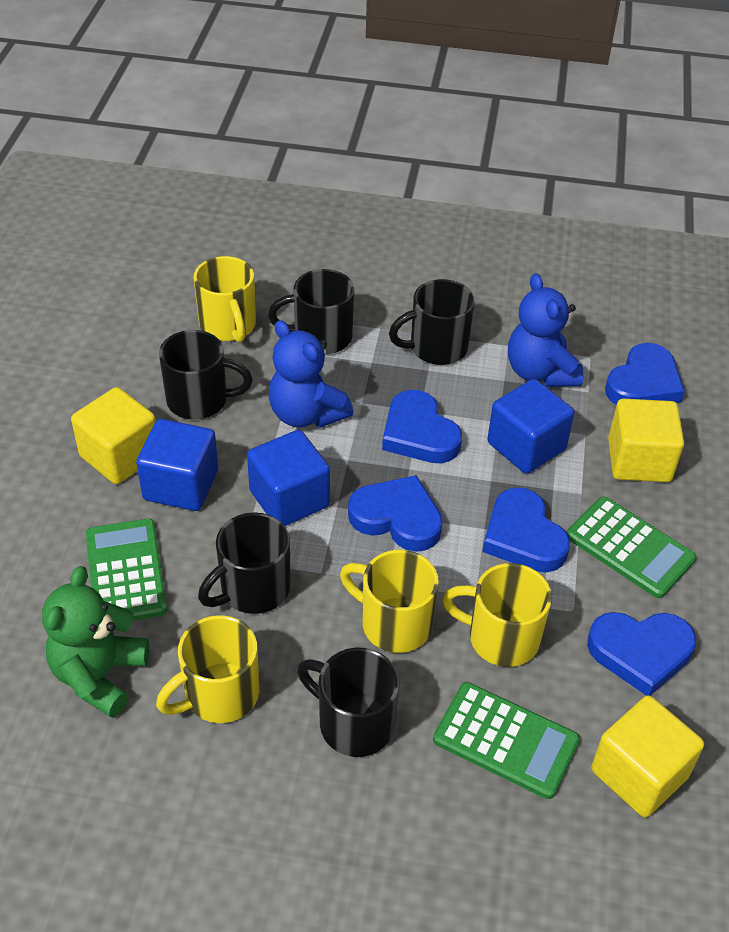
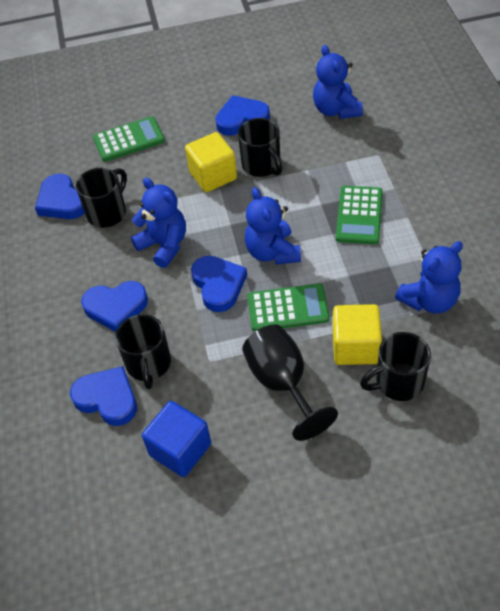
black goblet: 0 -> 1
black mug: 5 -> 4
blue cube: 3 -> 1
blue teddy bear: 2 -> 4
green teddy bear: 1 -> 0
yellow cube: 3 -> 2
yellow mug: 4 -> 0

